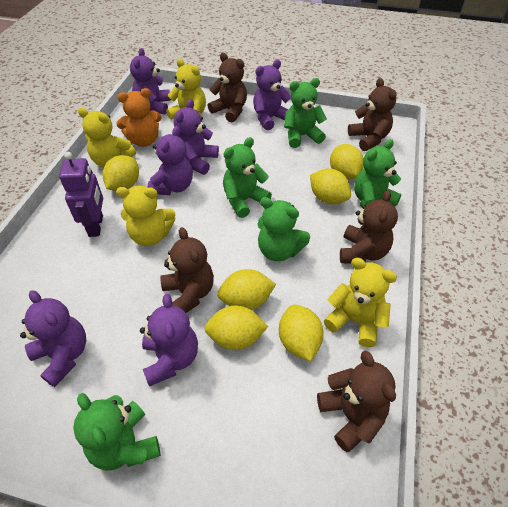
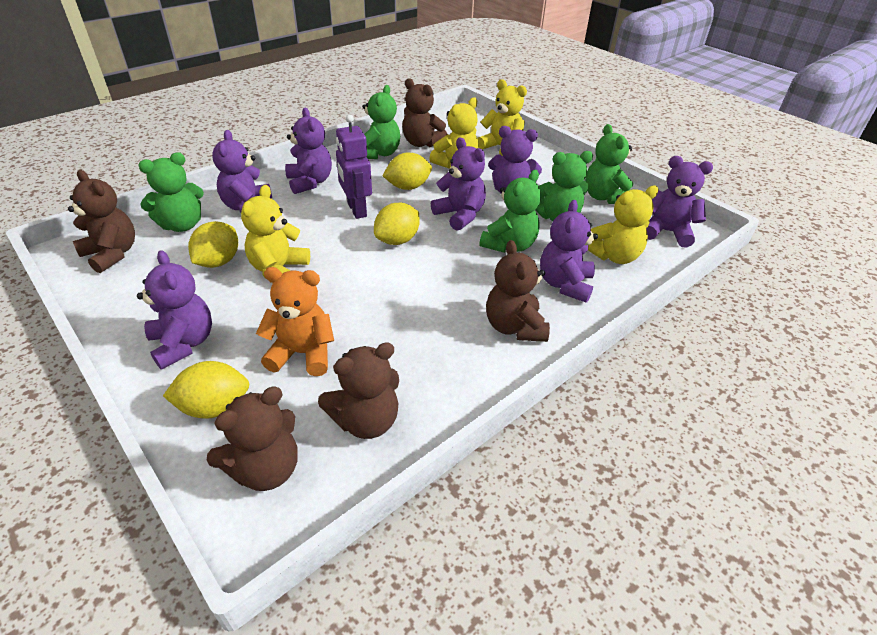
purple teddy bear: 6 -> 7
yellow lemon: 6 -> 4

